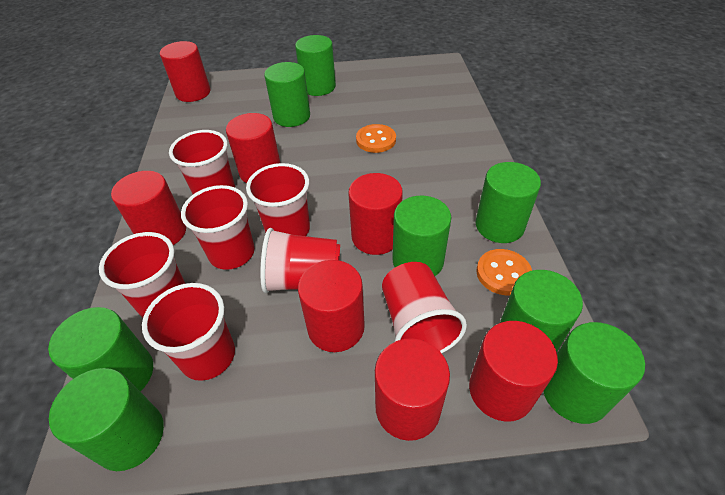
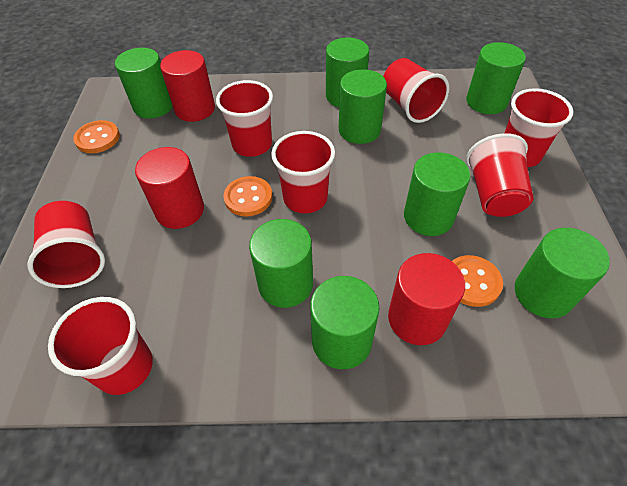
orange button: 2 -> 3
red cylinder: 7 -> 3

